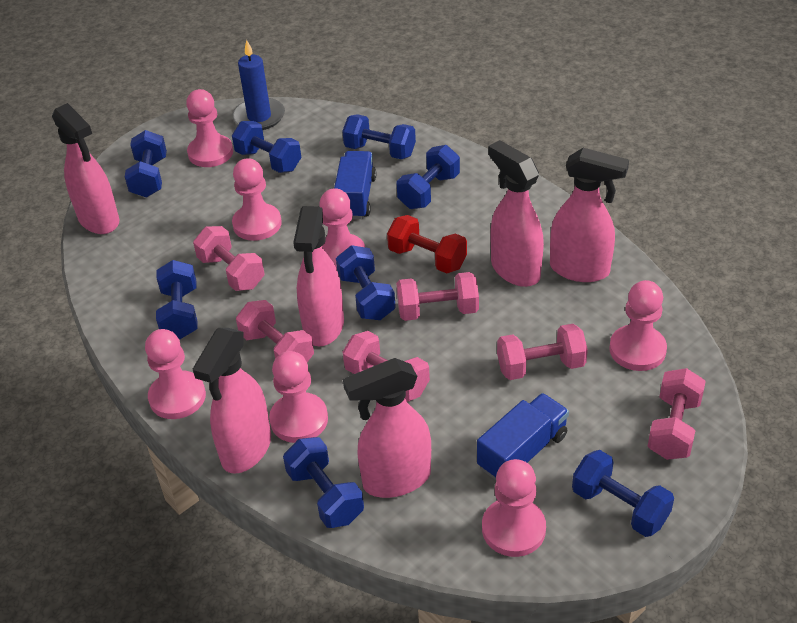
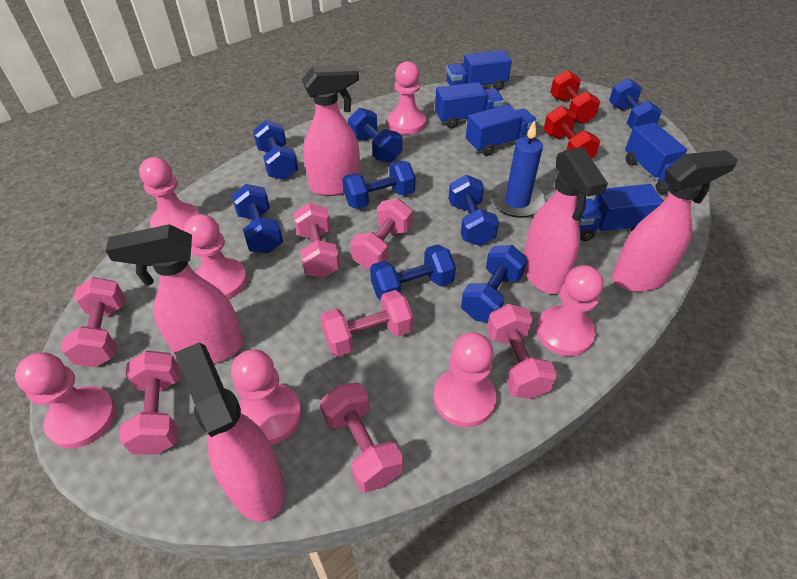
blue truck: 2 -> 5
pink dumbbell: 6 -> 7
pink spray bottle: 6 -> 5
red dumbbell: 1 -> 2

